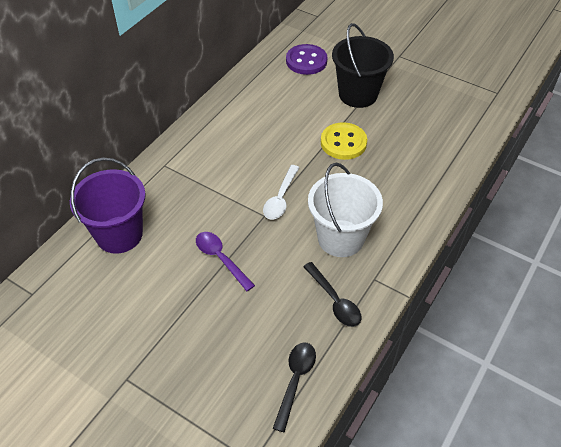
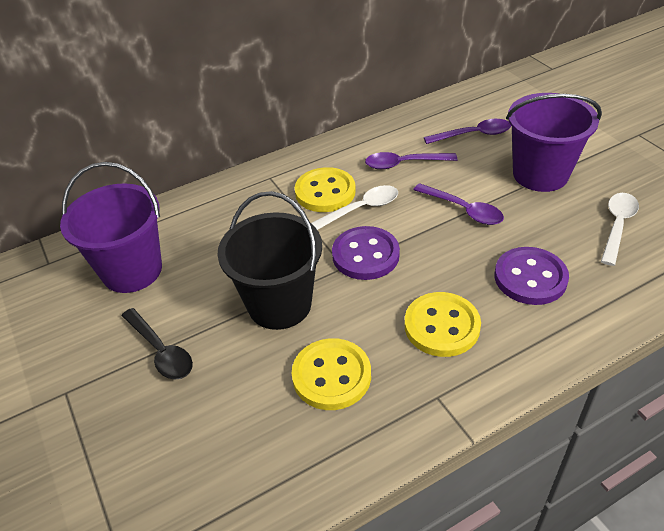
black spoon: 2 -> 1
purple bucket: 1 -> 2
purple button: 1 -> 2
purple spoon: 1 -> 3
white bucket: 1 -> 0
white spoon: 1 -> 2
yellow button: 1 -> 3

